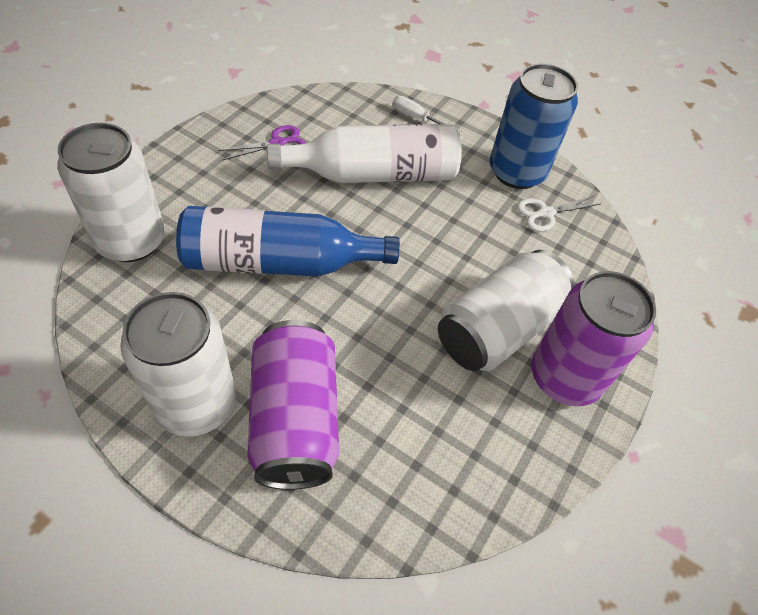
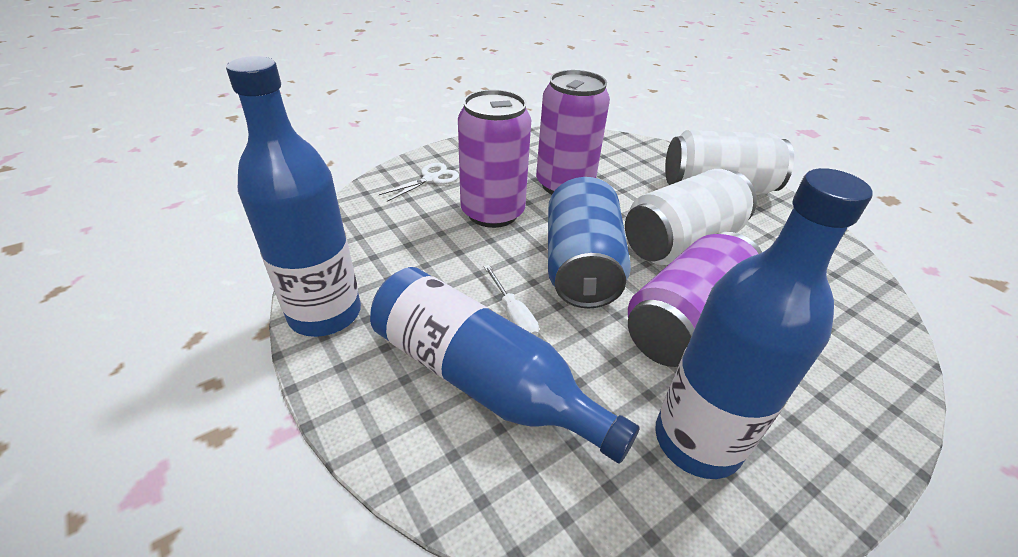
blue bottle: 1 -> 3
purple can: 2 -> 3
purple scissors: 1 -> 0
white bottle: 1 -> 0
white can: 3 -> 2

